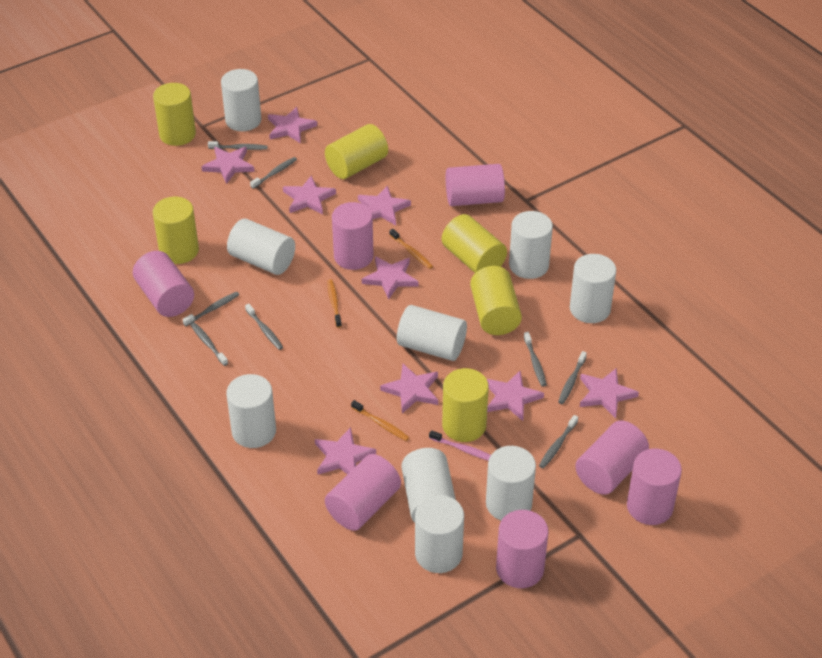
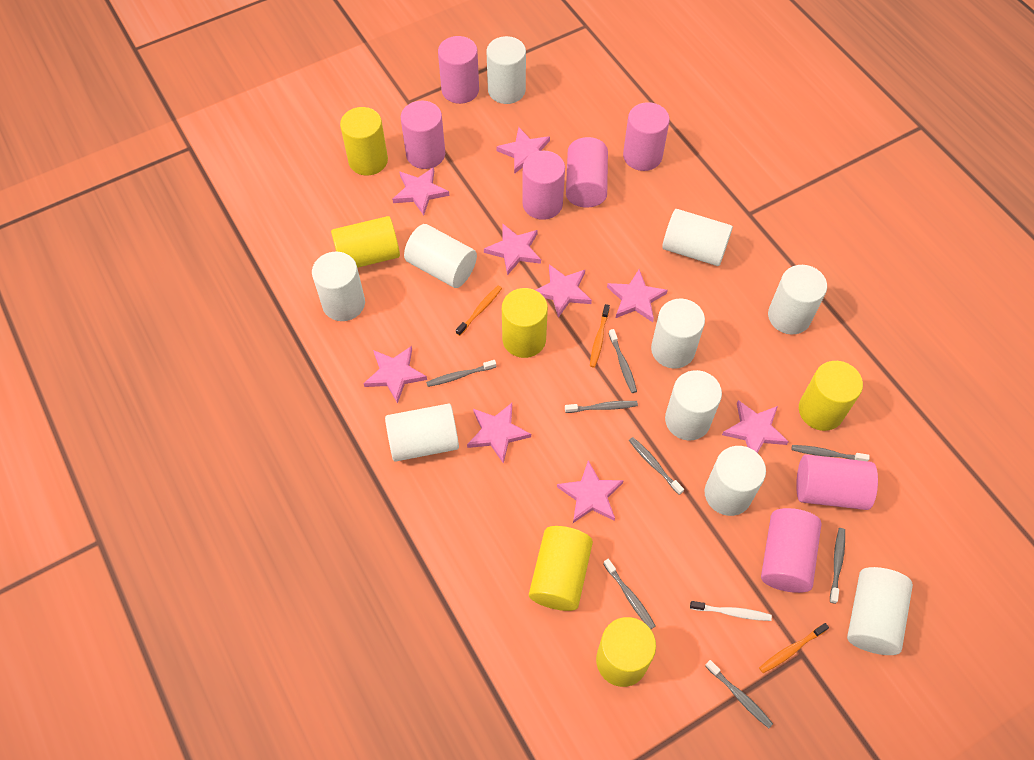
pink toothbrush: 1 -> 0
white cylinder: 9 -> 10
white toothbrush: 0 -> 1

